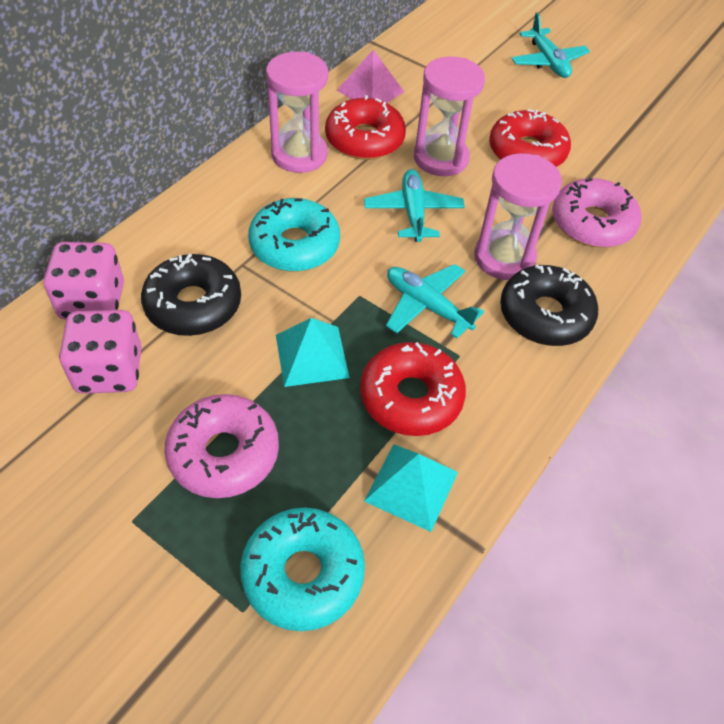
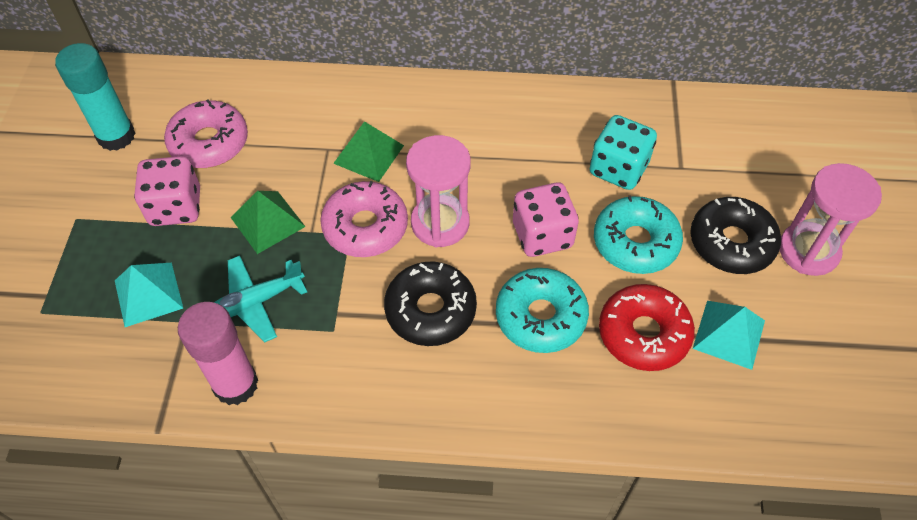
green pyramid: 0 -> 2
pink glue stick: 0 -> 1
pink hourglass: 3 -> 2
pink pyramid: 1 -> 0
red donut: 3 -> 1
turquoise dice: 0 -> 1
turquoise glue stick: 0 -> 1
turquoise plane: 3 -> 1

